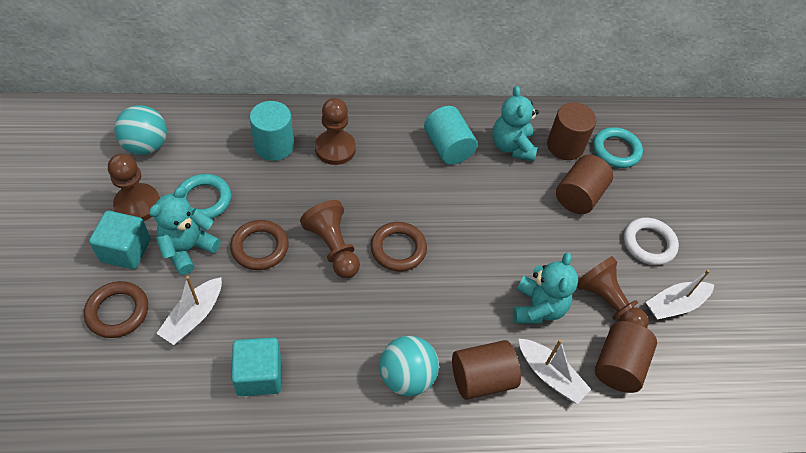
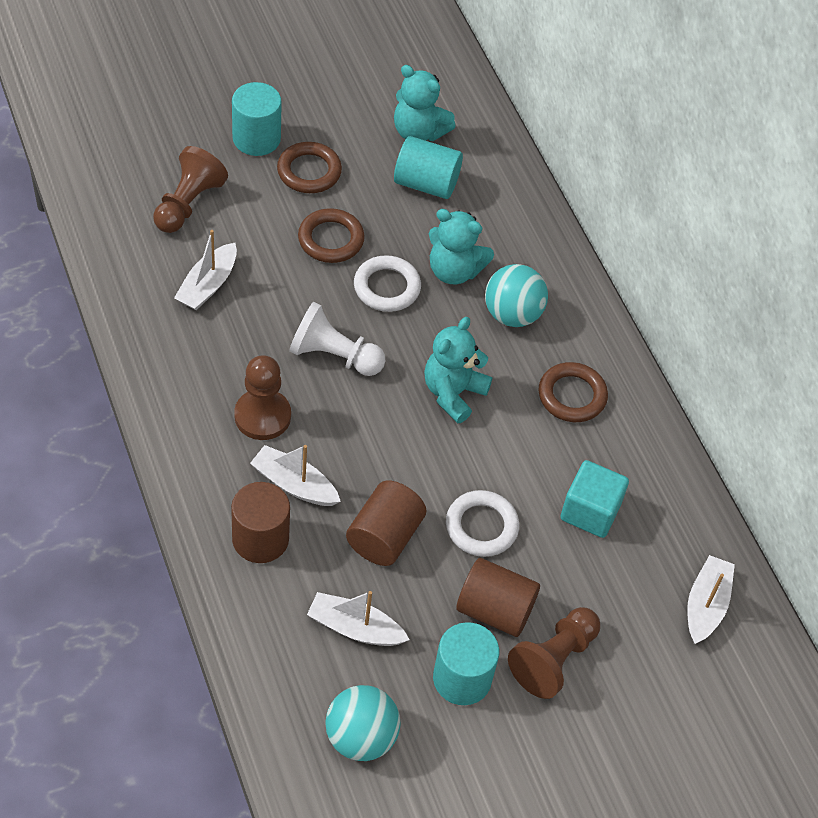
brown cylinder: 4 -> 3
brown pawn: 4 -> 3
turquoise cube: 2 -> 1
turquoise cylinder: 2 -> 3
turquoise ring: 2 -> 0
white boat: 3 -> 4
white pawn: 0 -> 1
white ring: 1 -> 2

